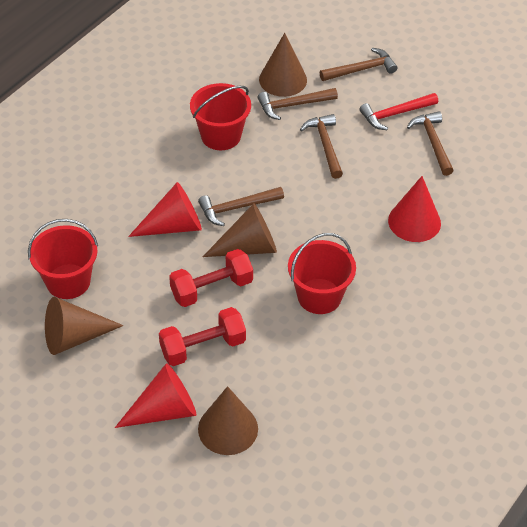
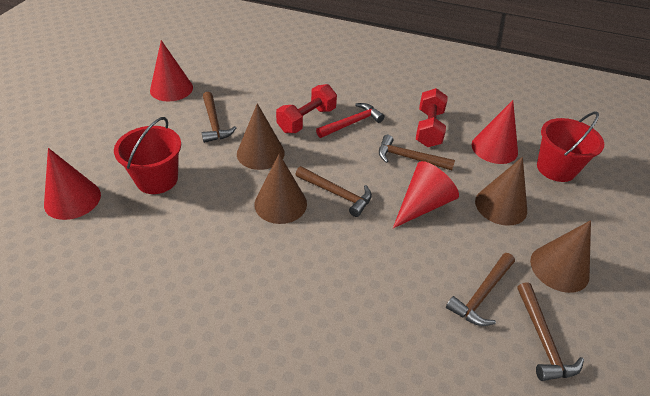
red bucket: 3 -> 2
red cone: 3 -> 4

